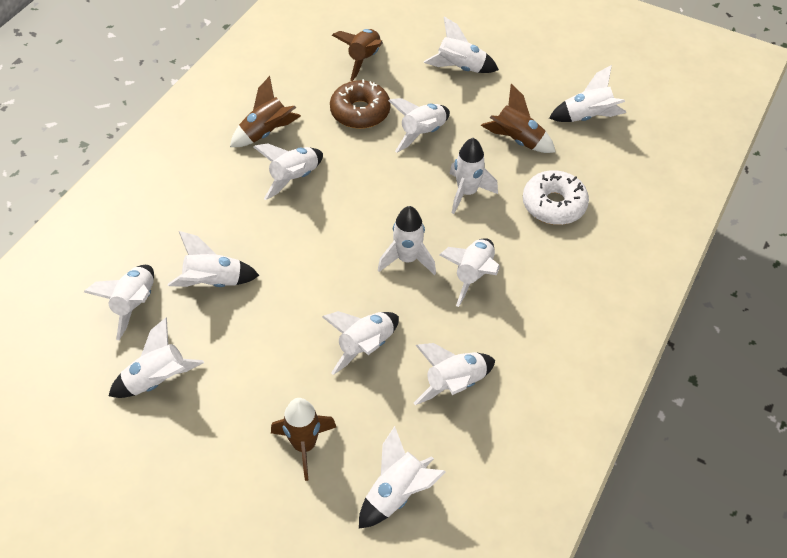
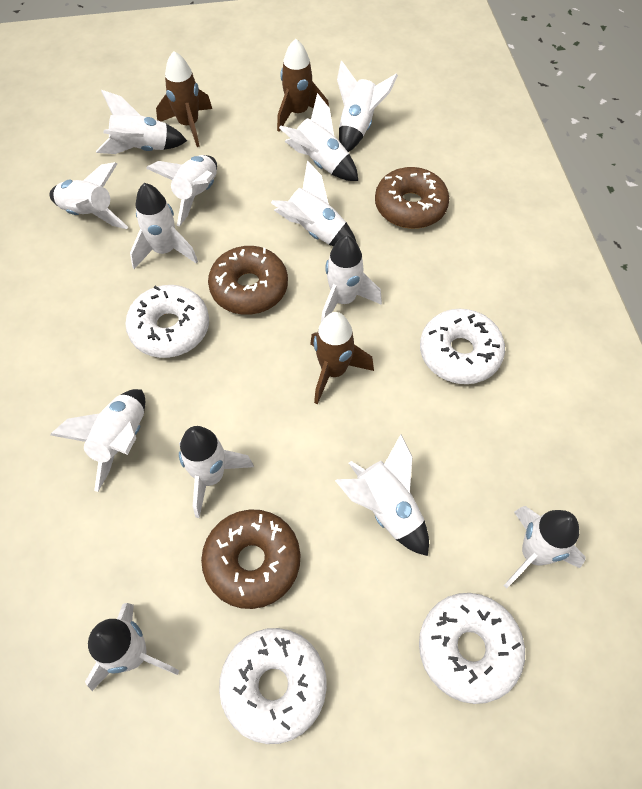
brown donut: 1 -> 3
brown rocket: 4 -> 3
white donut: 1 -> 4

